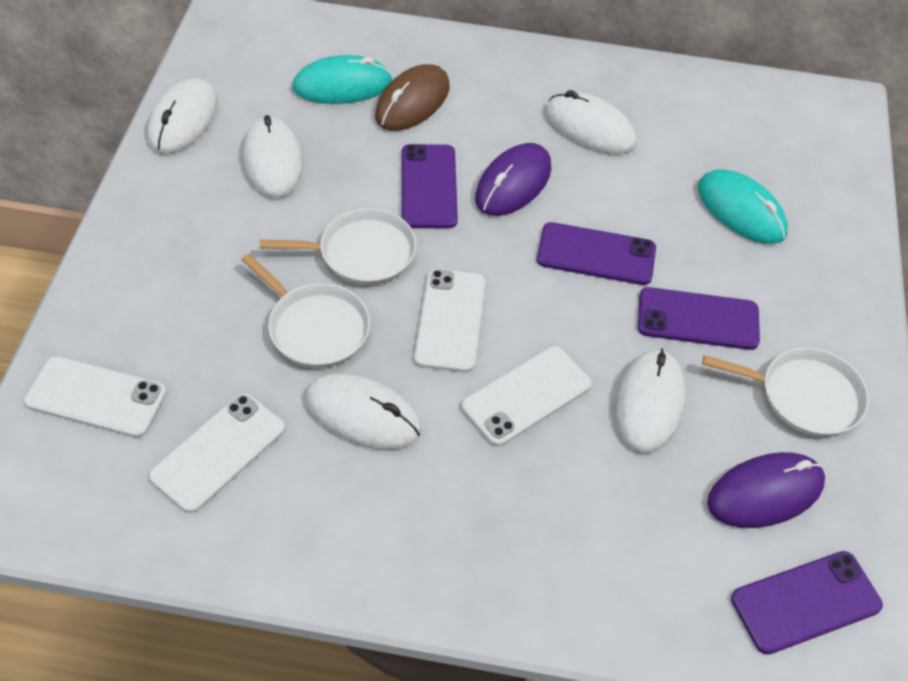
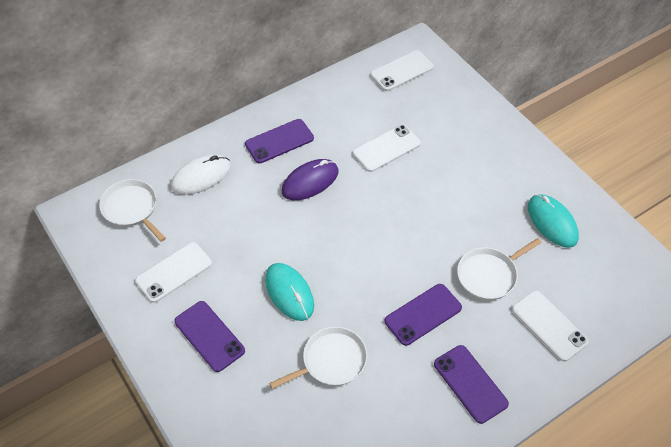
brown mouse: 1 -> 0
purple mouse: 2 -> 1
white mouse: 5 -> 1

